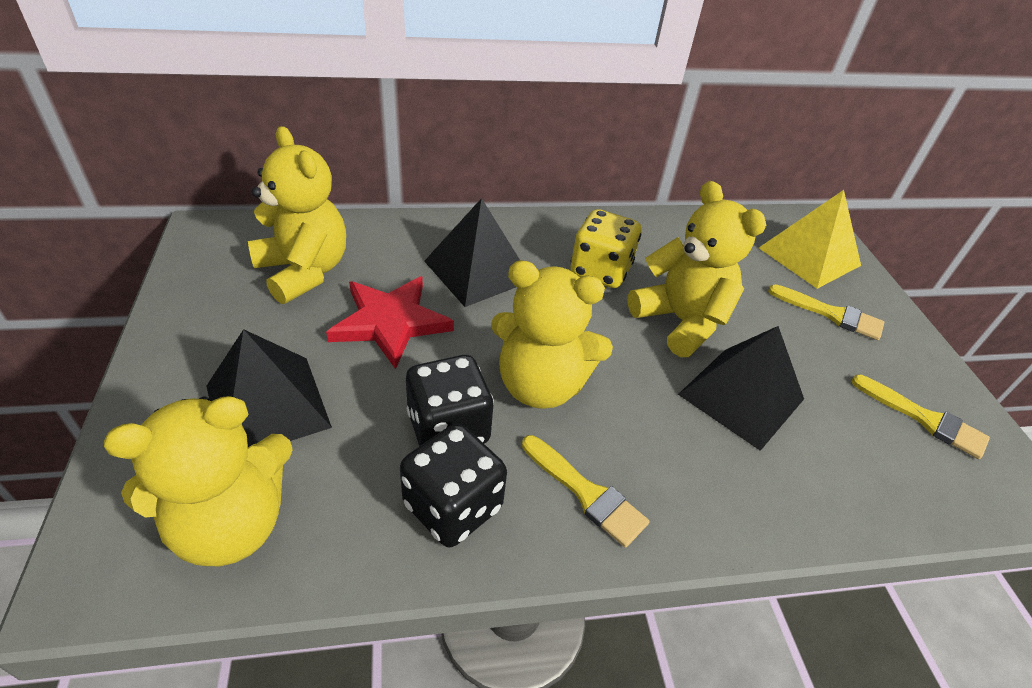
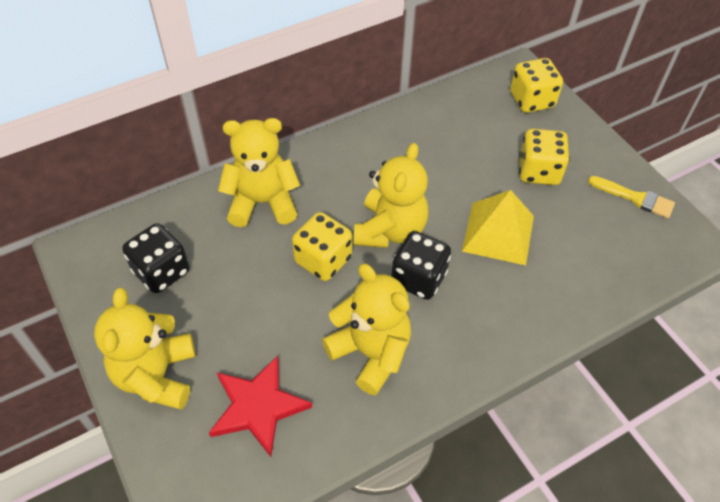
black pyramid: 3 -> 0
yellow brush: 3 -> 1
yellow dice: 1 -> 3

